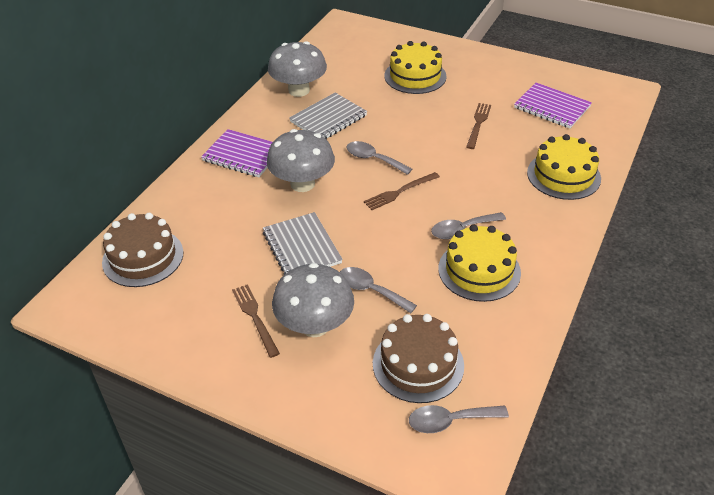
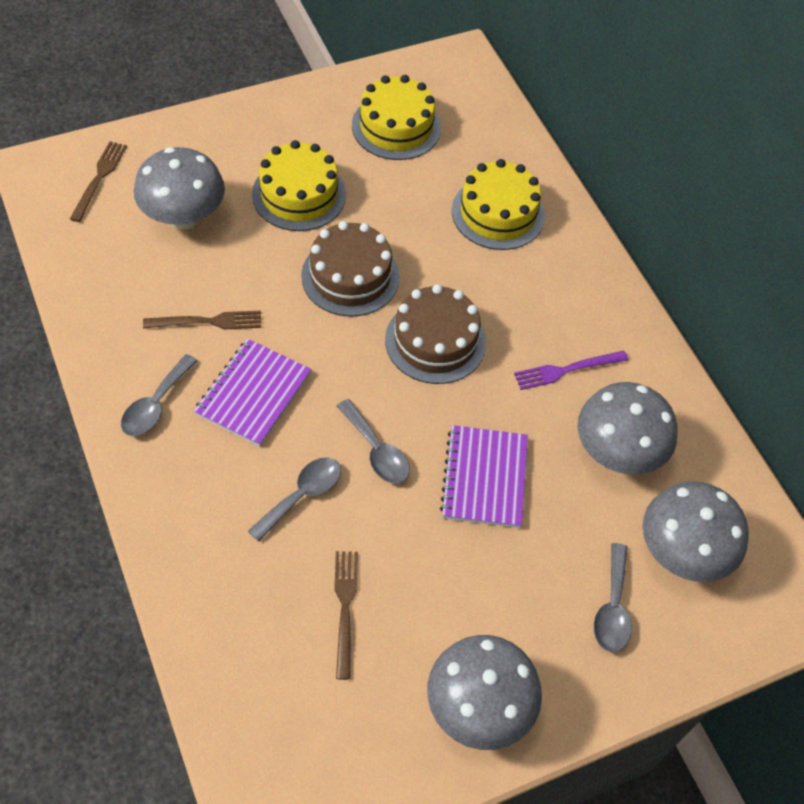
grey mushroom: 3 -> 4
grey notebook: 2 -> 0
purple fork: 0 -> 1

